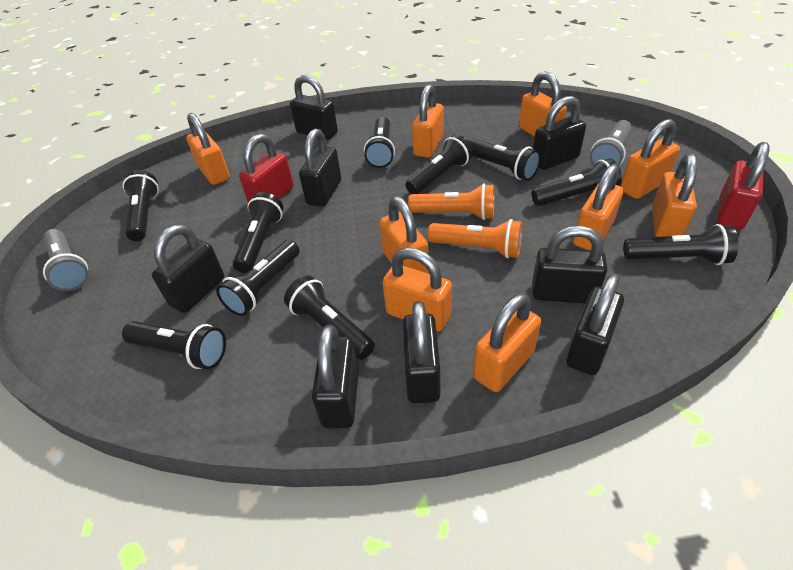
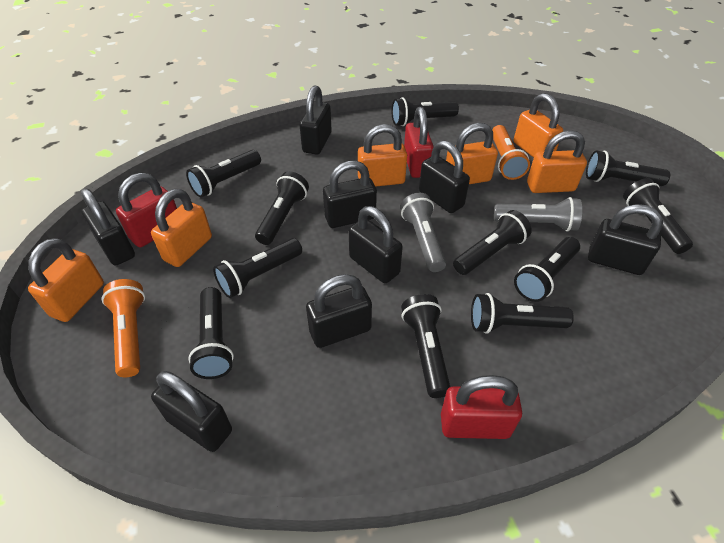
black flashlight: 10 -> 11
orange padlock: 9 -> 6
red padlock: 2 -> 3

